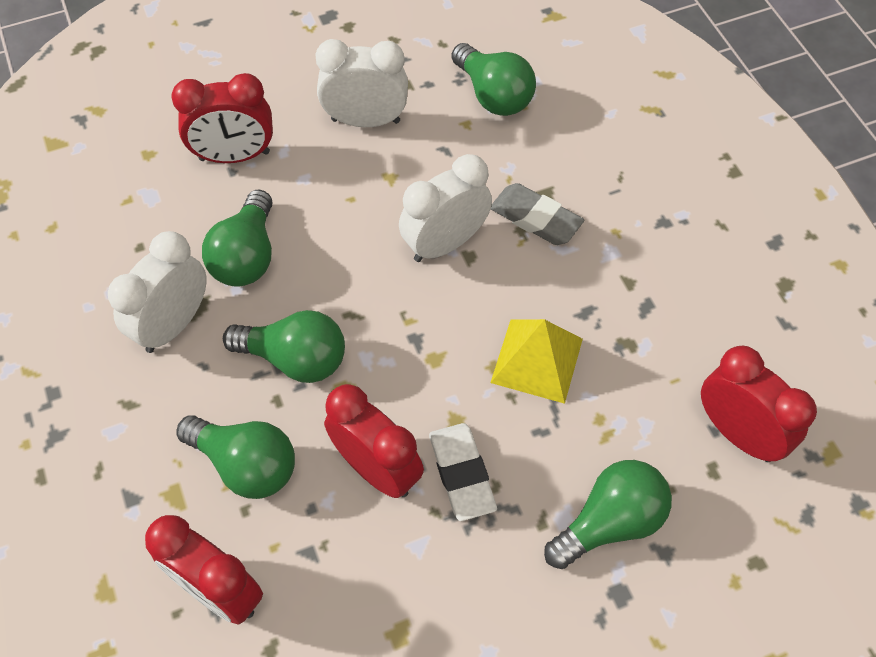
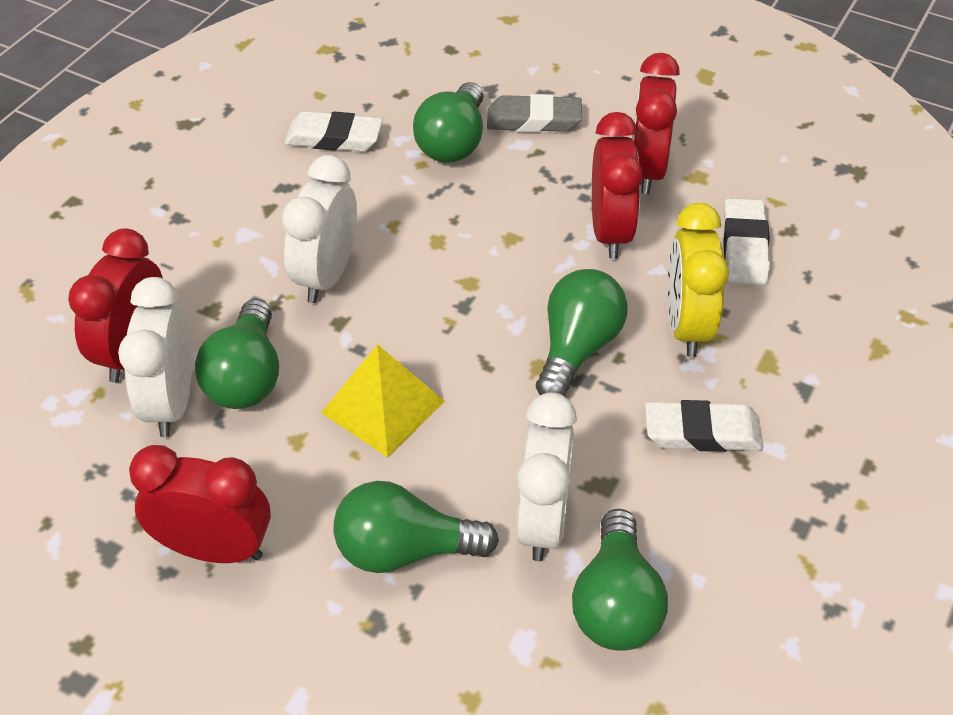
white eraser: 1 -> 3
yellow clock: 0 -> 1

